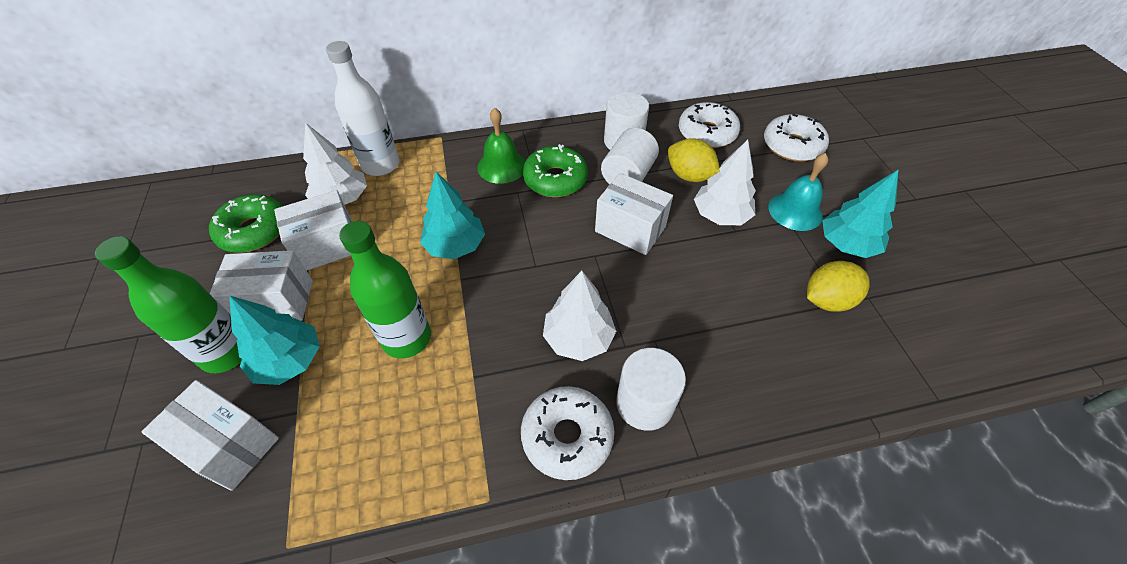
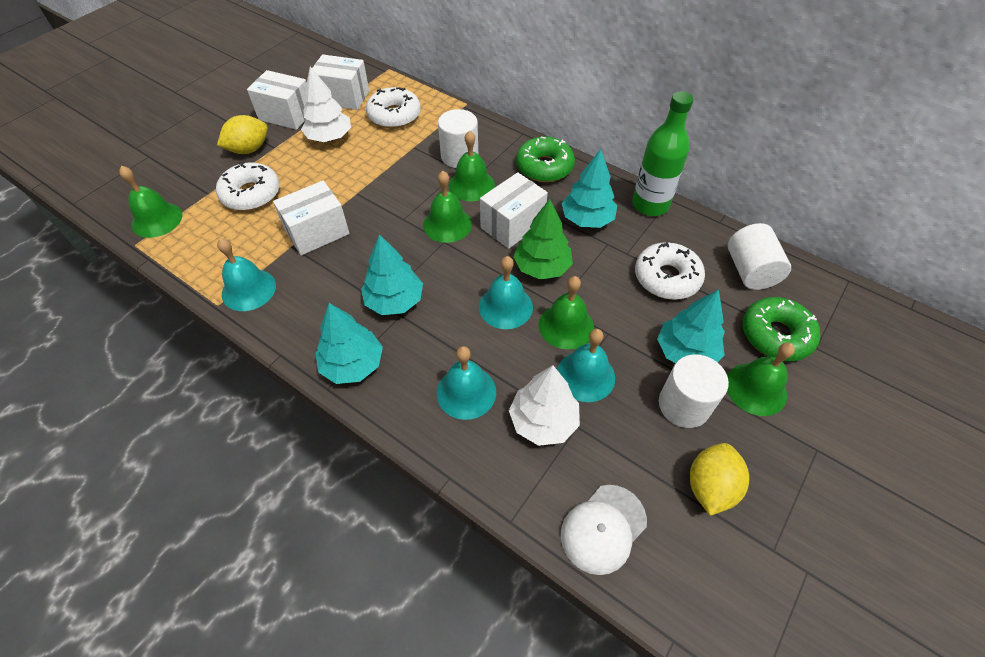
green bell: 1 -> 5
green bottle: 2 -> 1
green tree: 0 -> 1
turquoise bell: 1 -> 4
turquoise tree: 3 -> 4
white bottle: 1 -> 0
white cap: 0 -> 1
white tree: 3 -> 2

